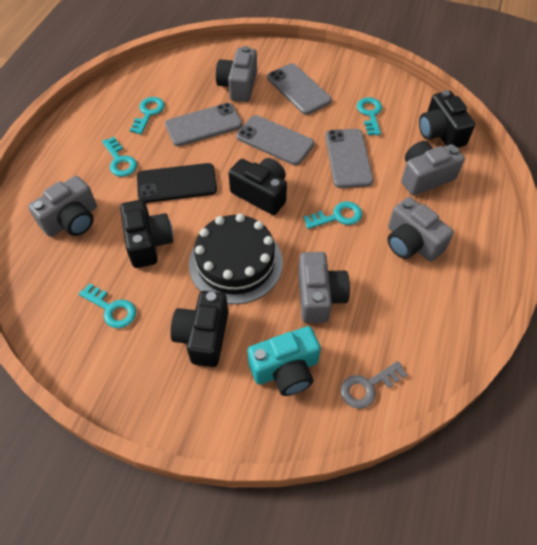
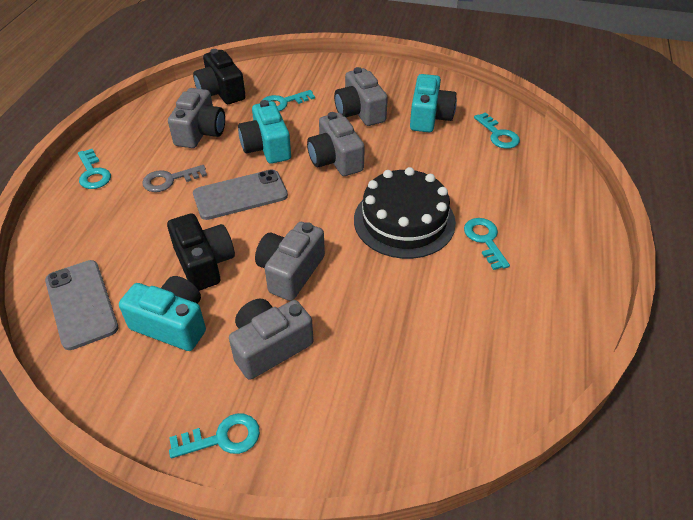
black camera: 4 -> 2
black phone: 1 -> 0
grey phone: 4 -> 2
turquoise camera: 1 -> 3

